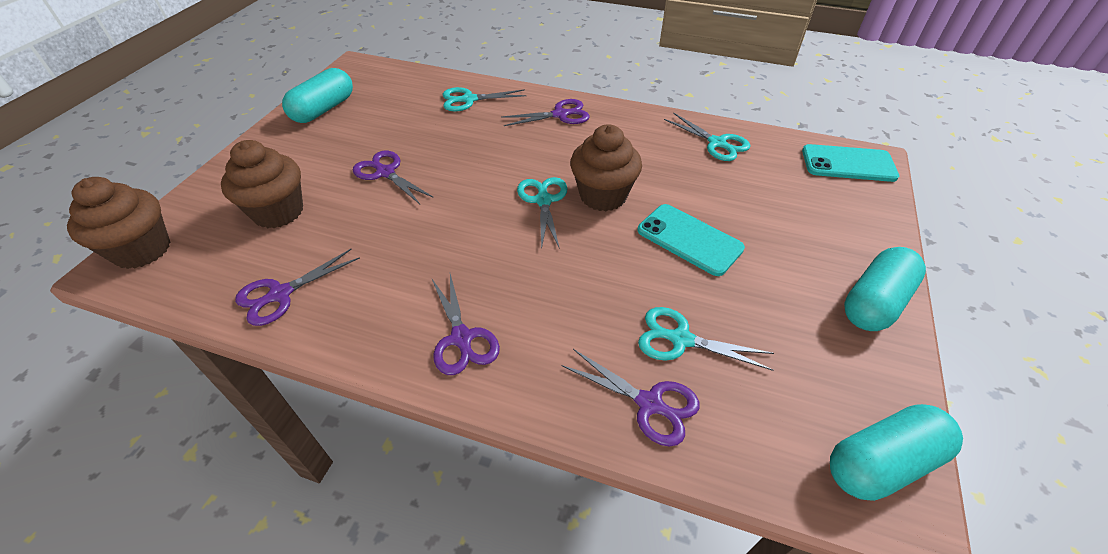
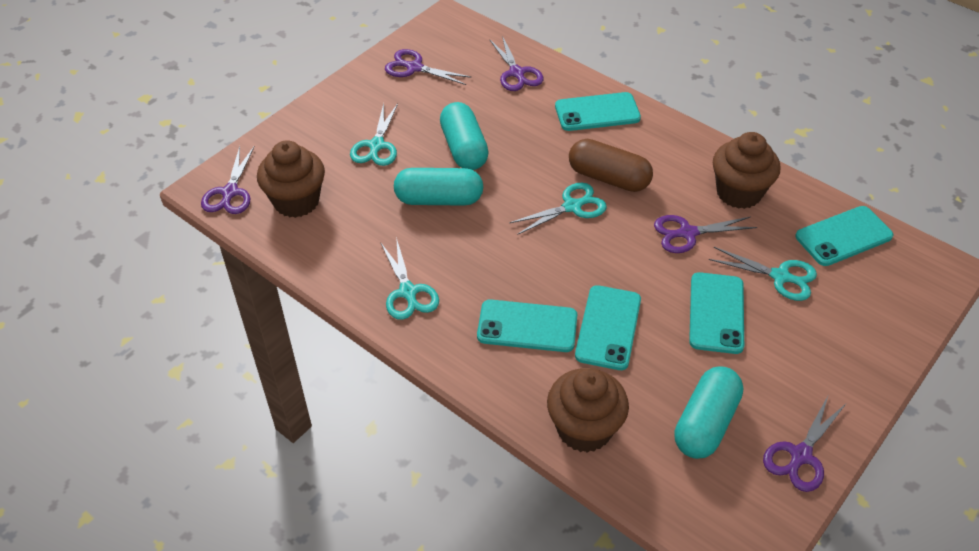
brown capsule: 0 -> 1
turquoise phone: 2 -> 5

